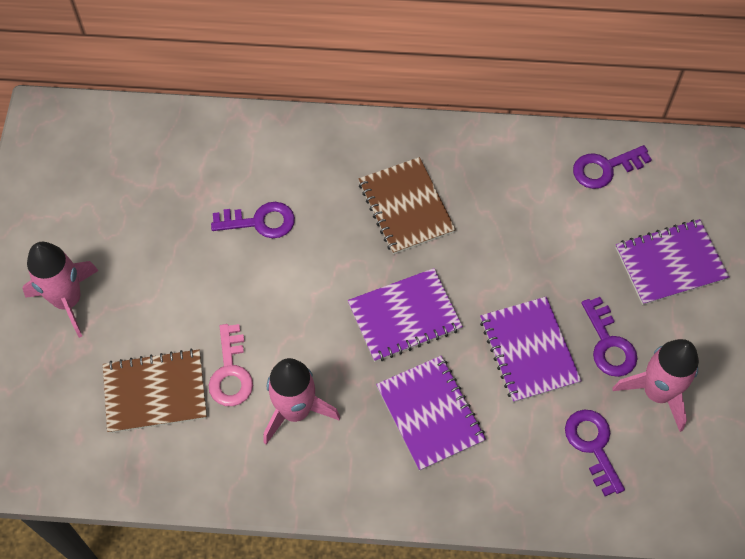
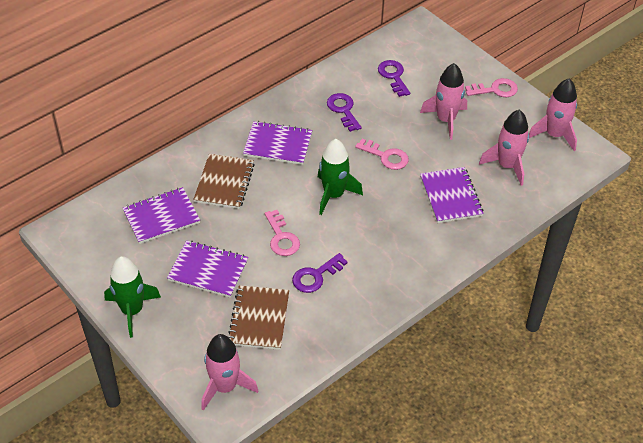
green rocket: 0 -> 2
pink key: 1 -> 3
pink rocket: 3 -> 4
purple key: 4 -> 3

